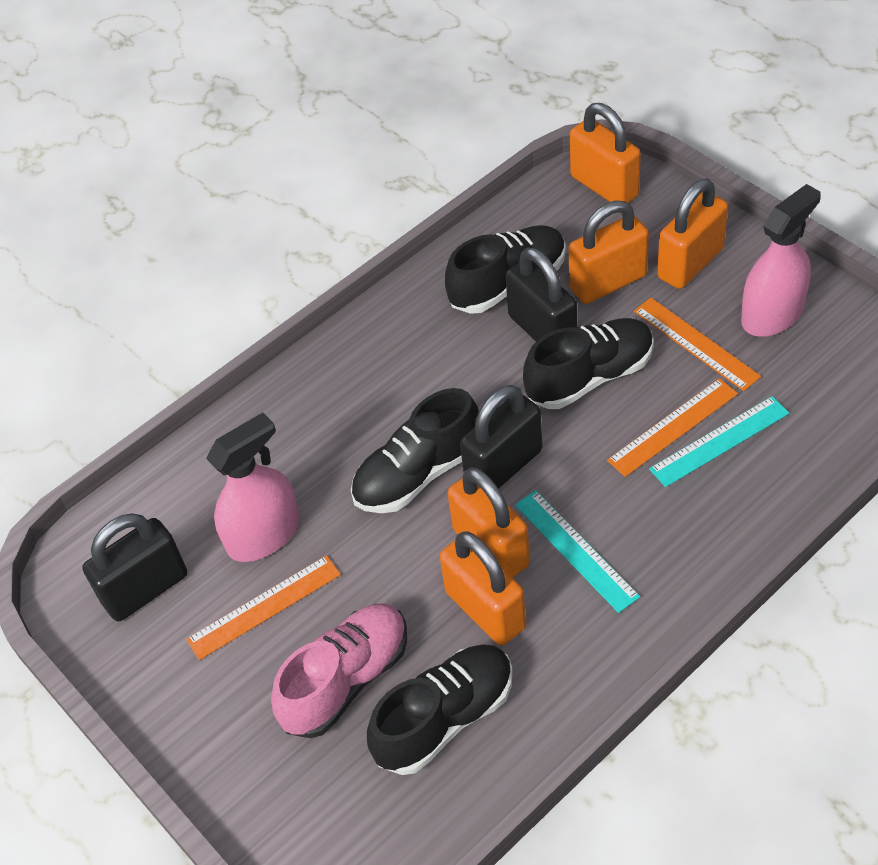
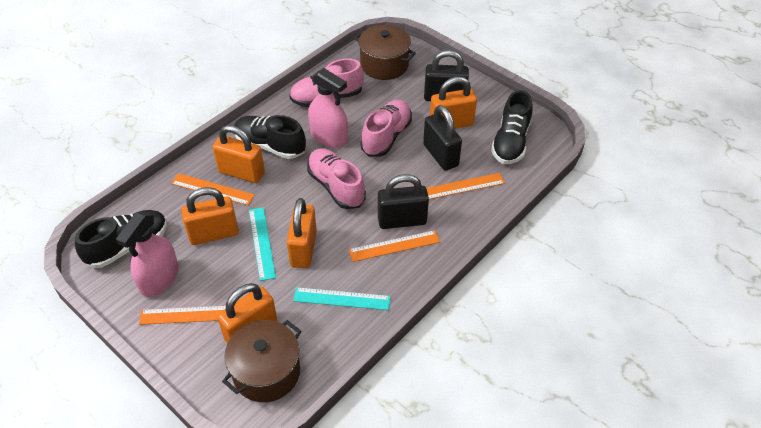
black shoe: 4 -> 3
brown pot: 0 -> 2
orange ruler: 3 -> 4
pink shoe: 1 -> 3

